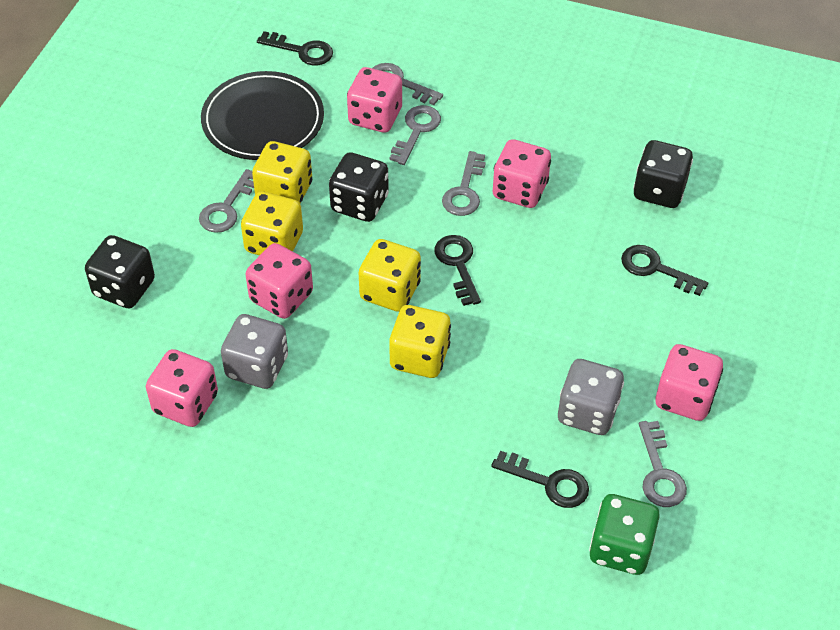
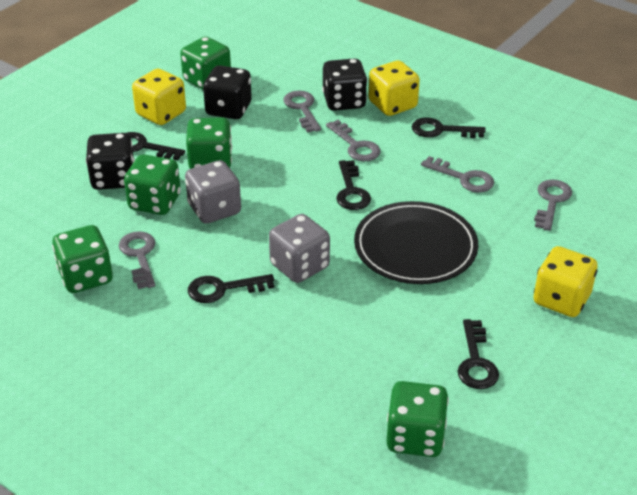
black key: 4 -> 5
green dice: 1 -> 5
pink dice: 5 -> 0
yellow dice: 4 -> 3

